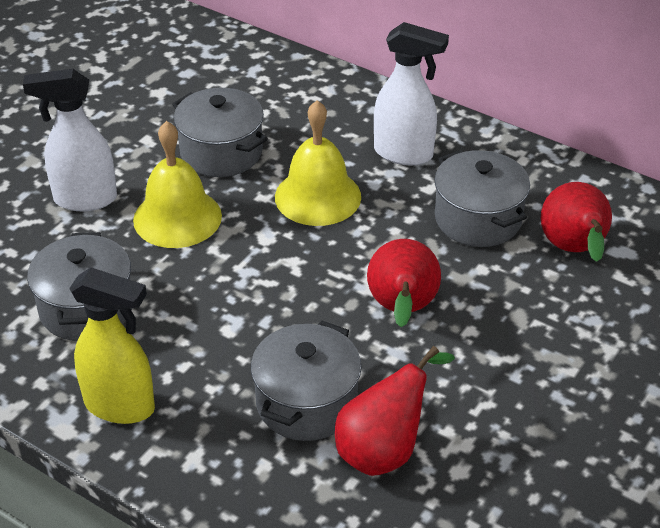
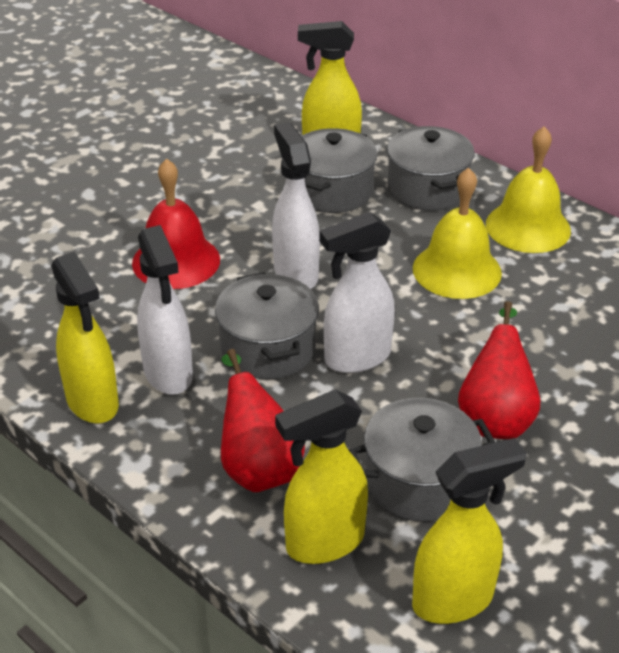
red bell: 0 -> 1
red pear: 3 -> 2
white spray bottle: 2 -> 3
yellow spray bottle: 1 -> 4

